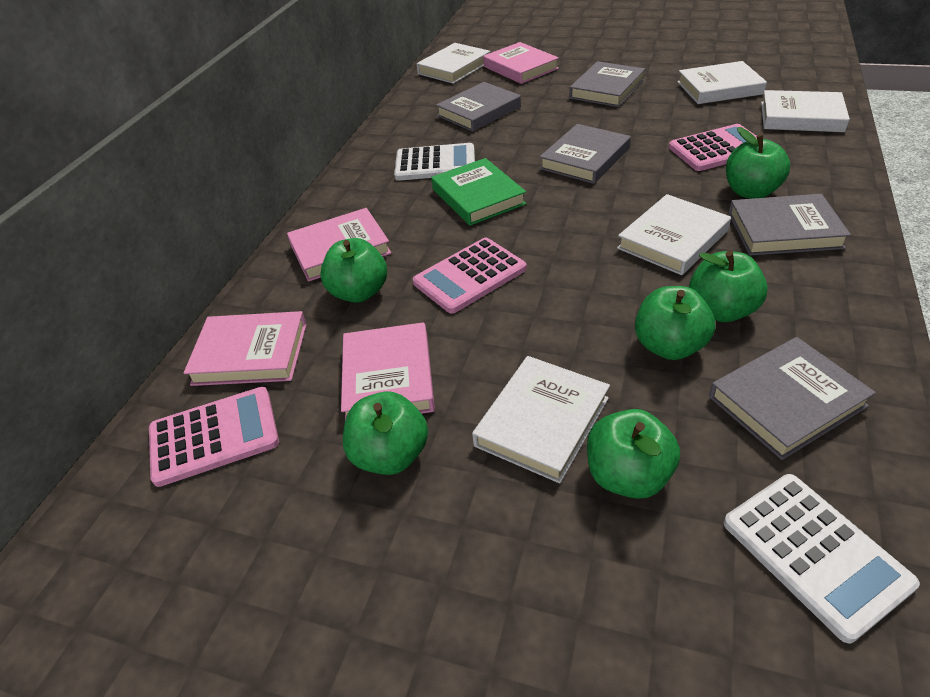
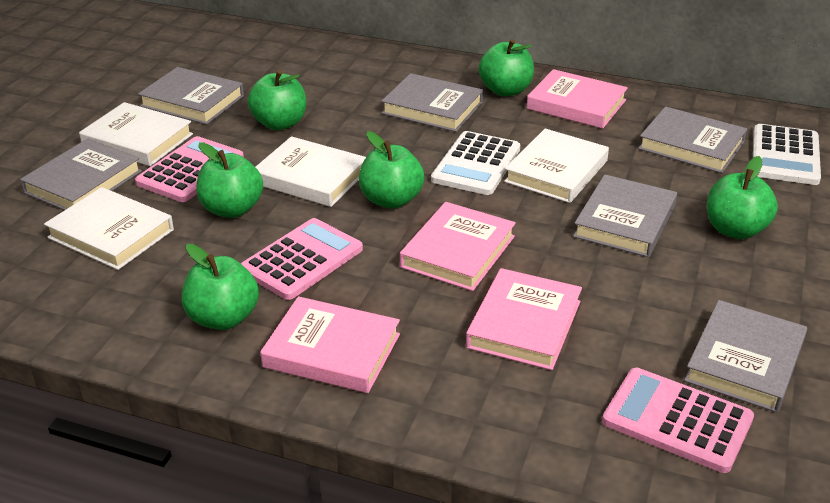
green book: 1 -> 0
grey book: 5 -> 6
white book: 5 -> 4

